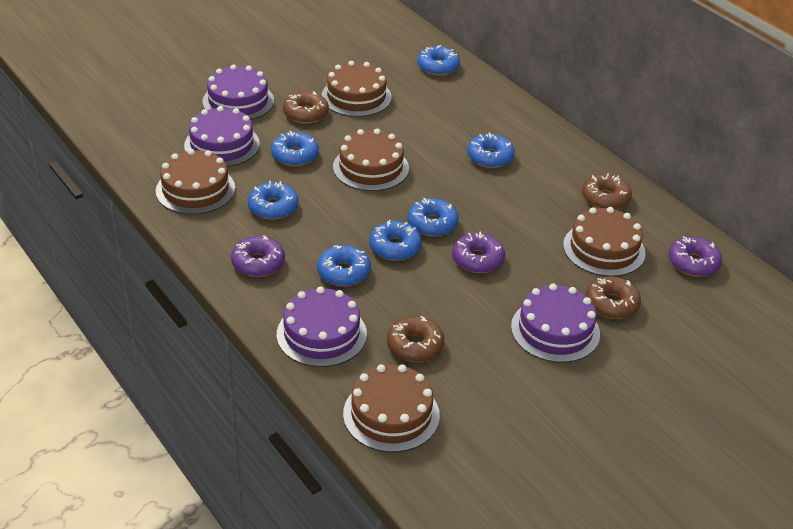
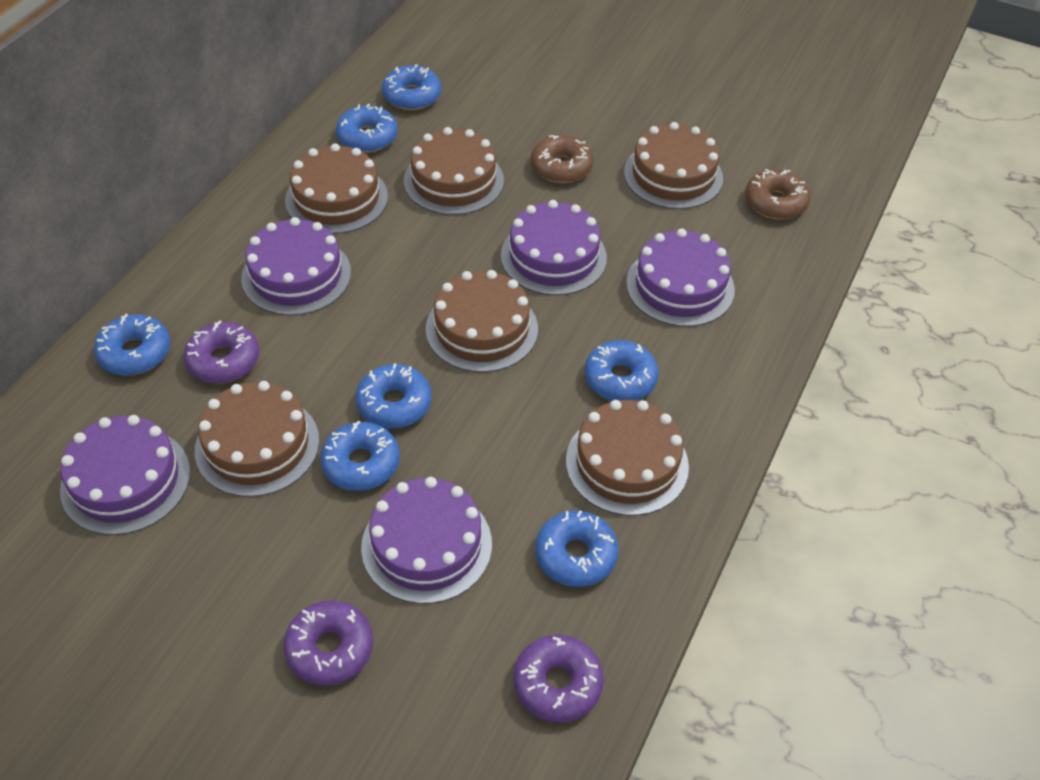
brown cake: 5 -> 6
brown donut: 4 -> 2
purple cake: 4 -> 5

